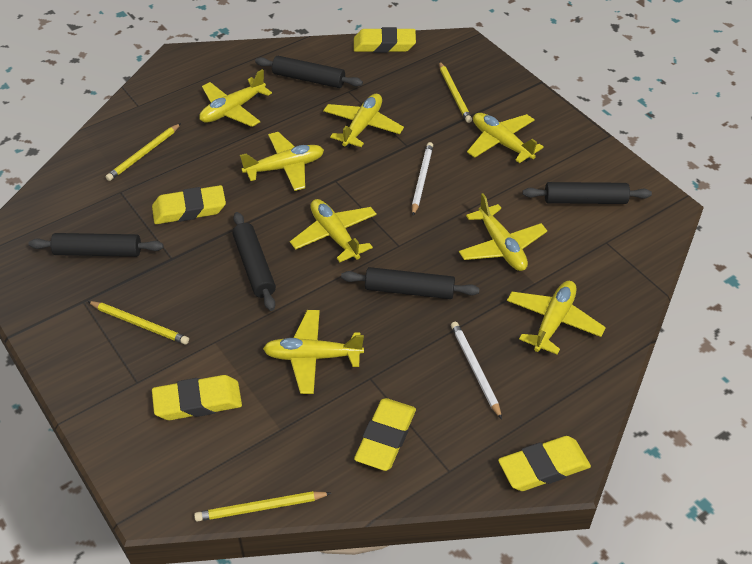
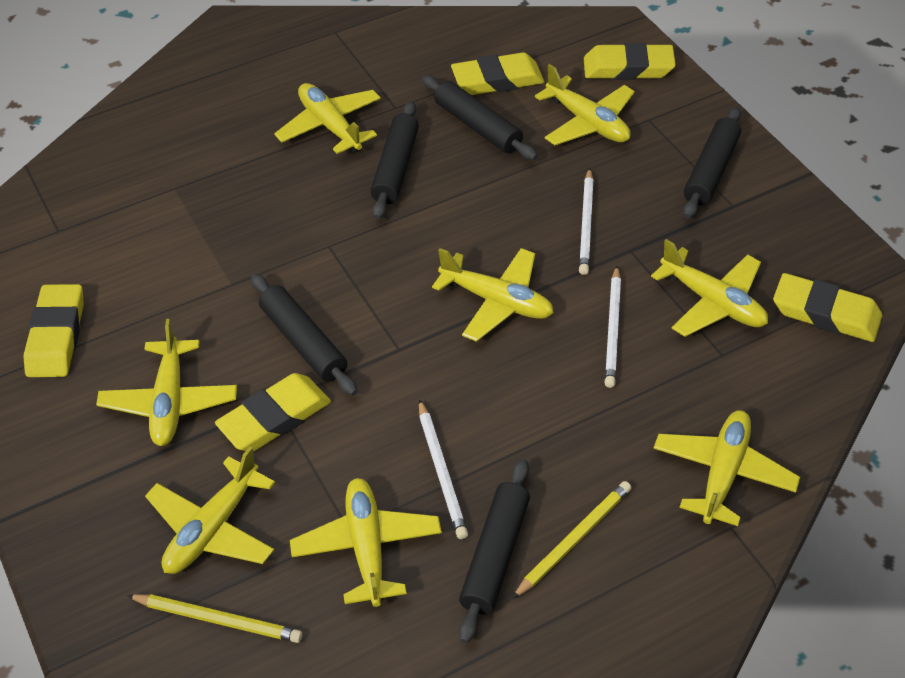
white pencil: 2 -> 3
yellow pencil: 4 -> 2

